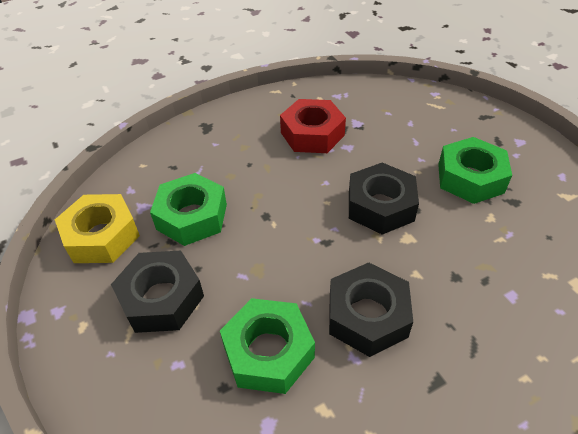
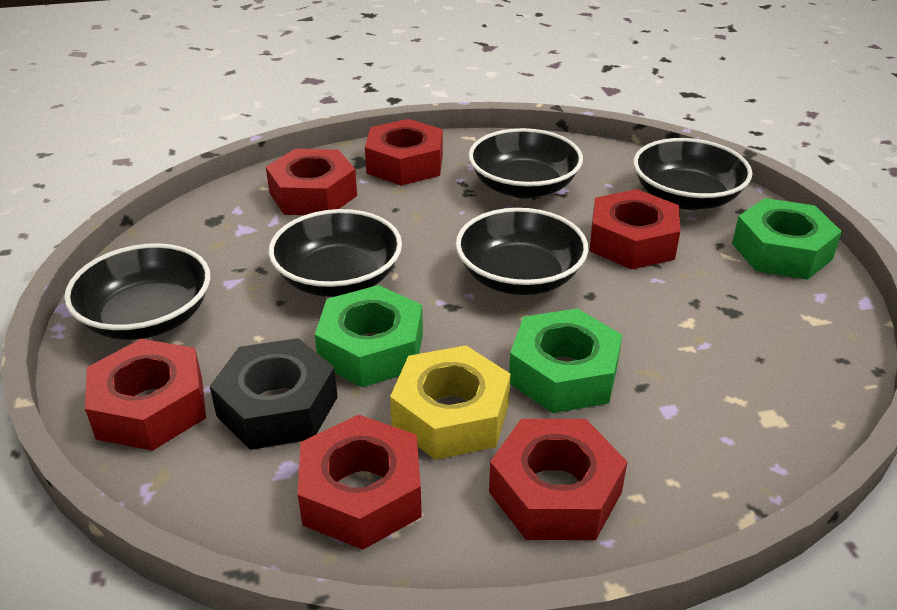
black bowl: 0 -> 5
black nut: 3 -> 1
red nut: 1 -> 6

